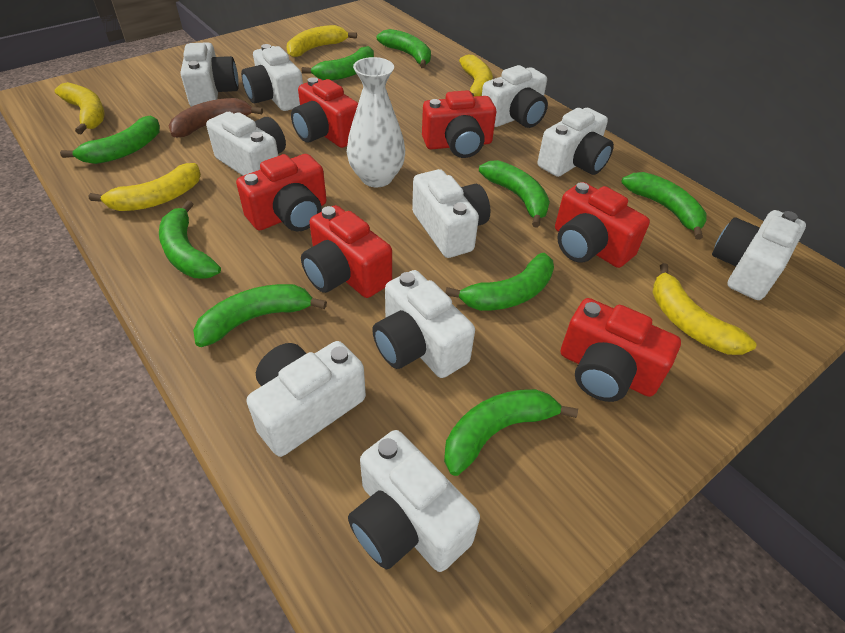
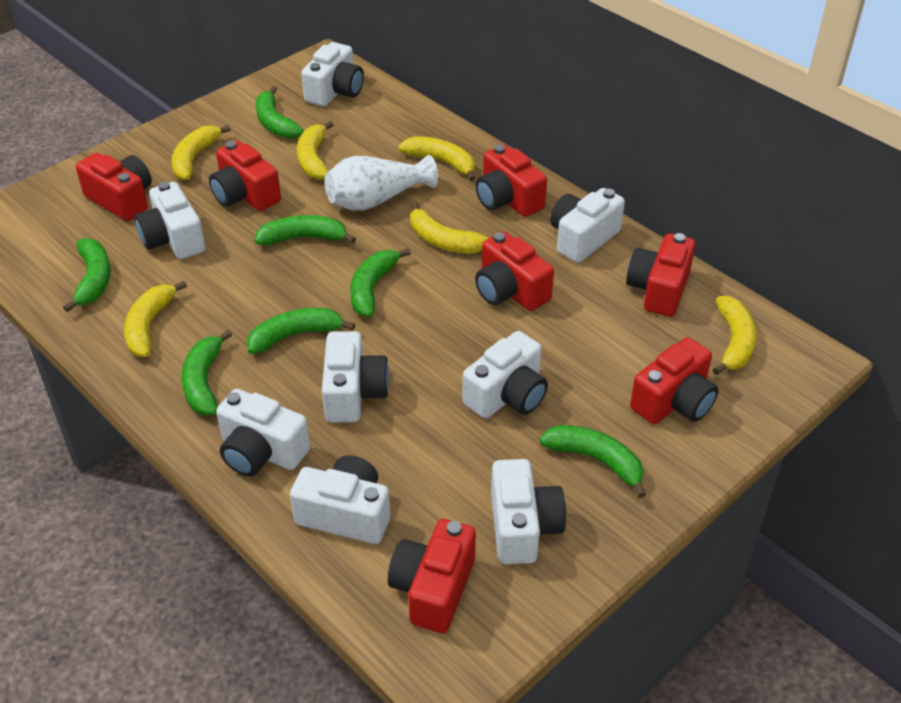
brown banana: 1 -> 0
green banana: 9 -> 7
red camera: 6 -> 7
white camera: 10 -> 8
yellow banana: 5 -> 6

